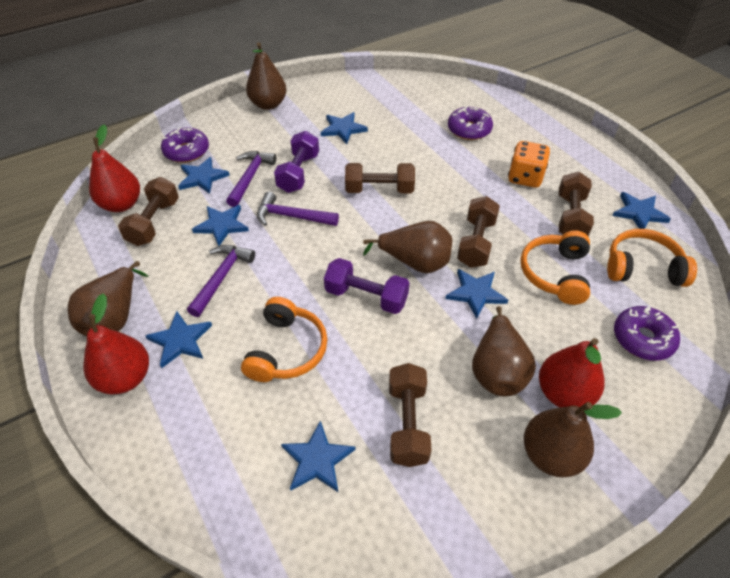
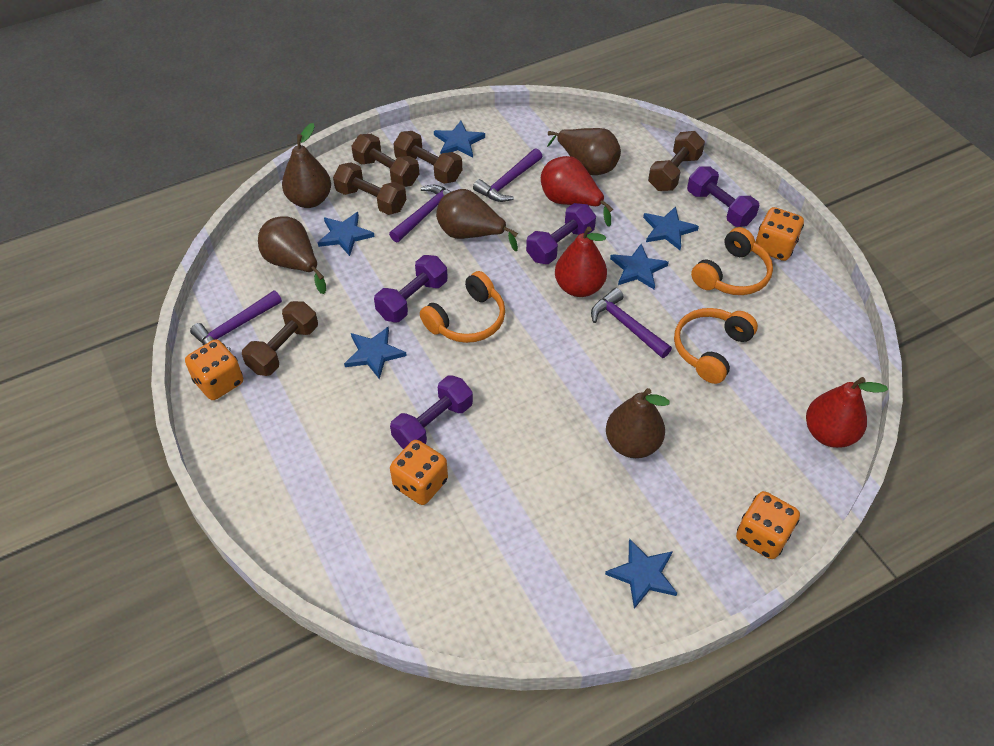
blue star: 7 -> 6
orange dice: 1 -> 4
purple donut: 3 -> 0
purple dumbbell: 2 -> 4
purple hammer: 3 -> 4

